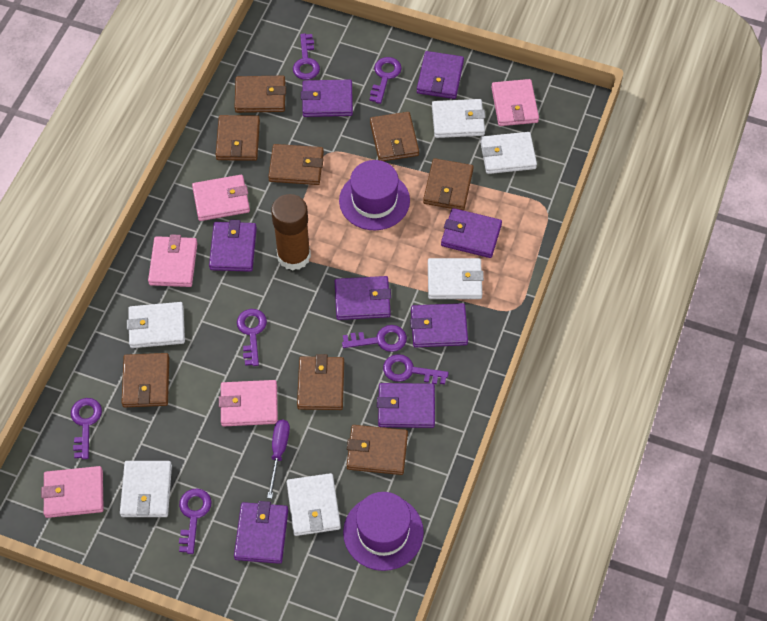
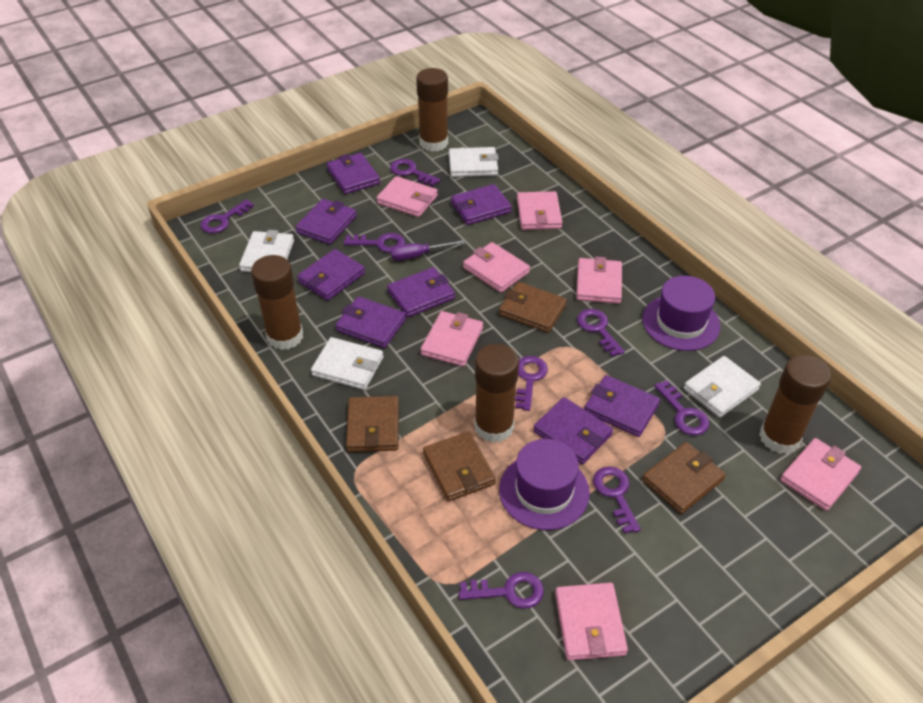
brown glue stick: 1 -> 4
brown wallet: 8 -> 4
pink wallet: 5 -> 7
purple key: 7 -> 8
white wallet: 6 -> 4

